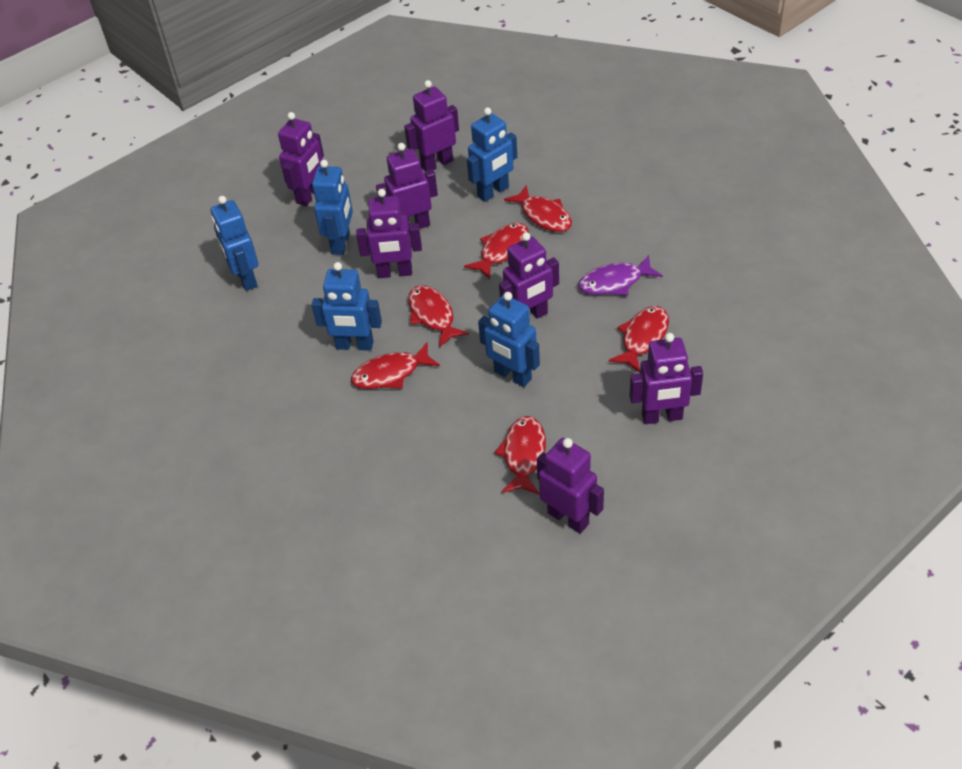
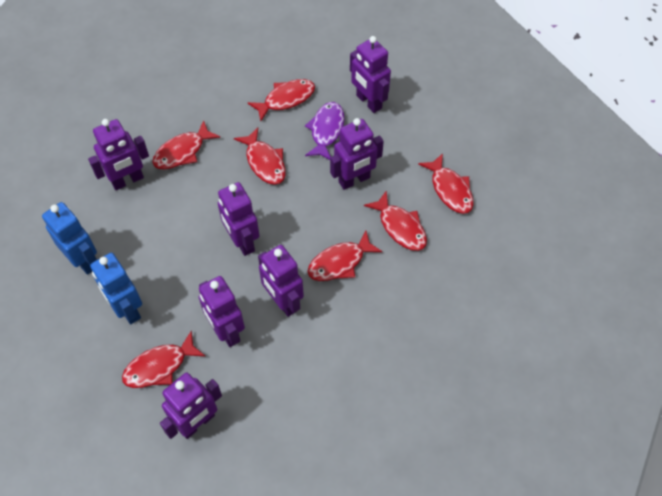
blue robot: 5 -> 2
red fish: 6 -> 7

